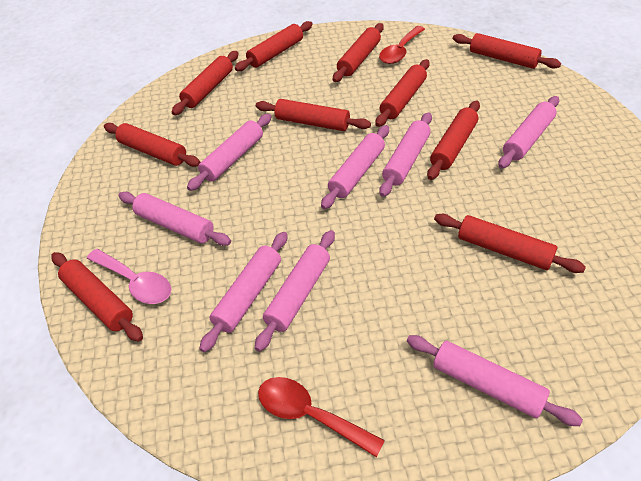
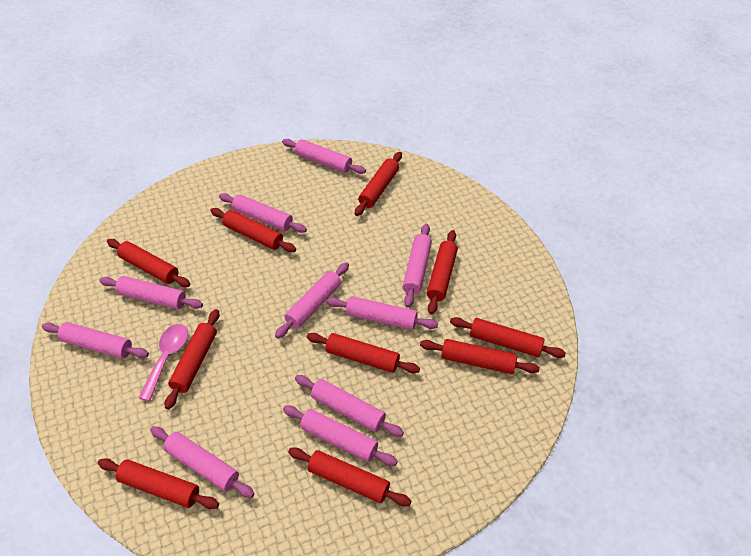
pink rolling pin: 8 -> 10
red spoon: 2 -> 0

